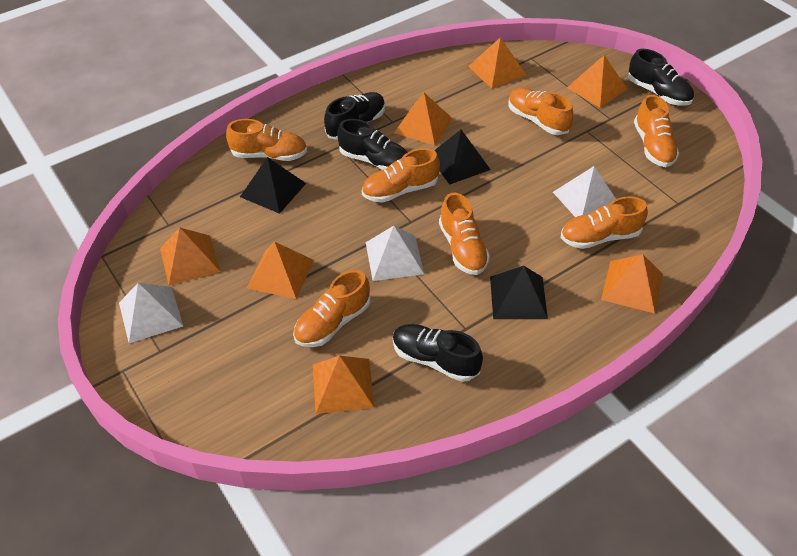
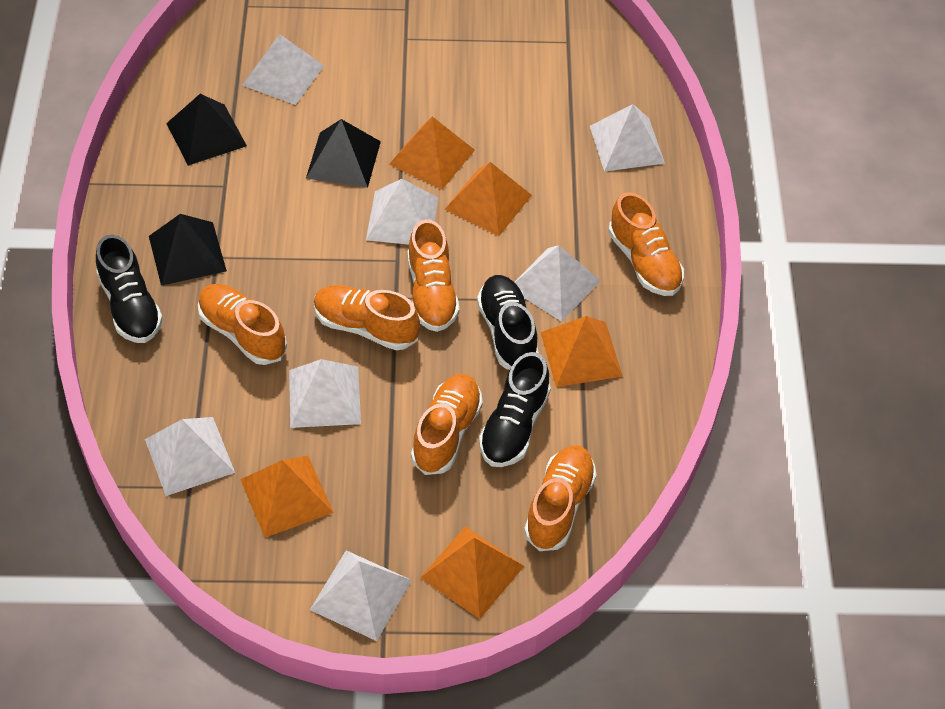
black shoe: 4 -> 3
orange pyramid: 7 -> 5
orange shoe: 7 -> 6
white pyramid: 3 -> 7

